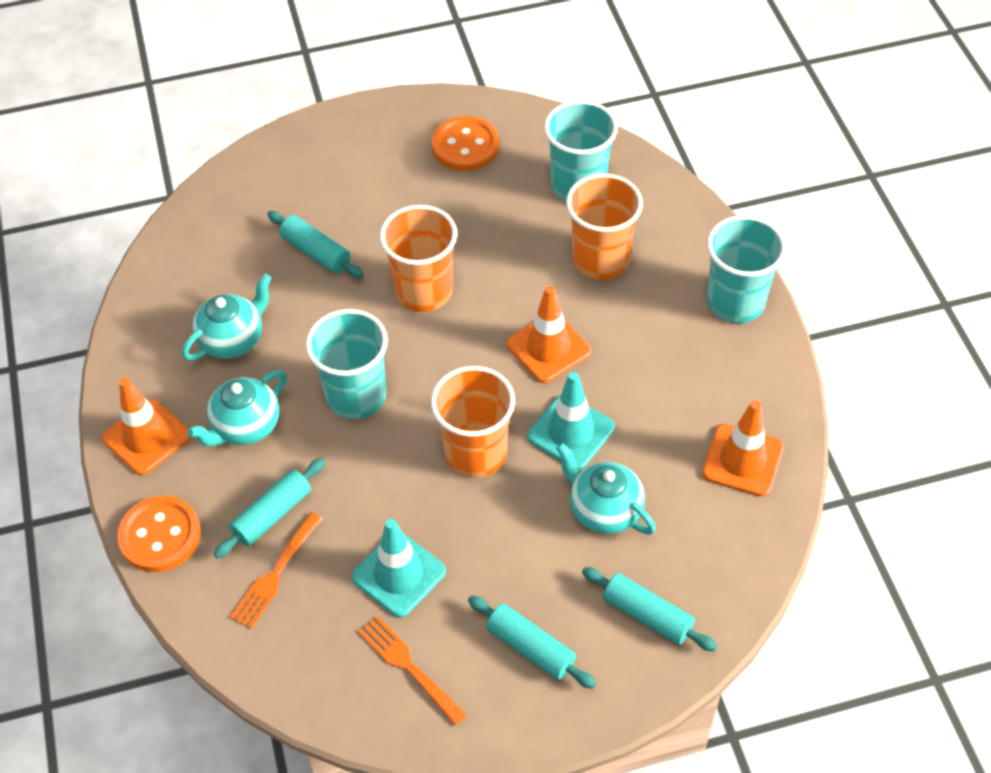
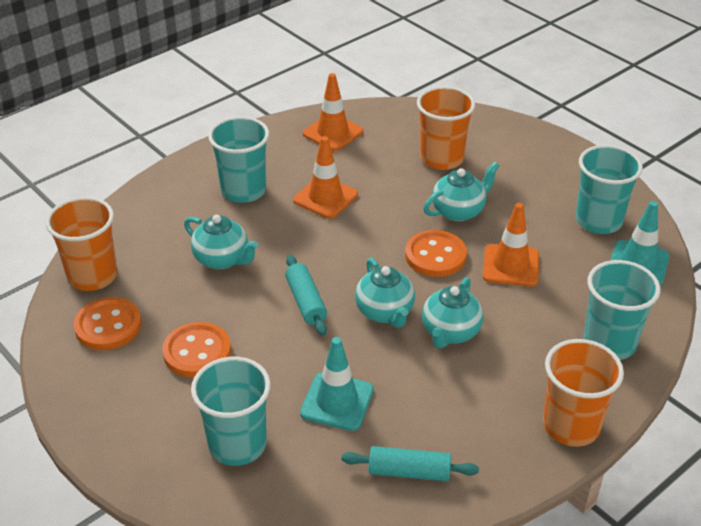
orange button: 2 -> 3
orange fork: 2 -> 0
turquoise cup: 3 -> 4
turquoise rolling pin: 4 -> 2
turquoise teapot: 3 -> 4

